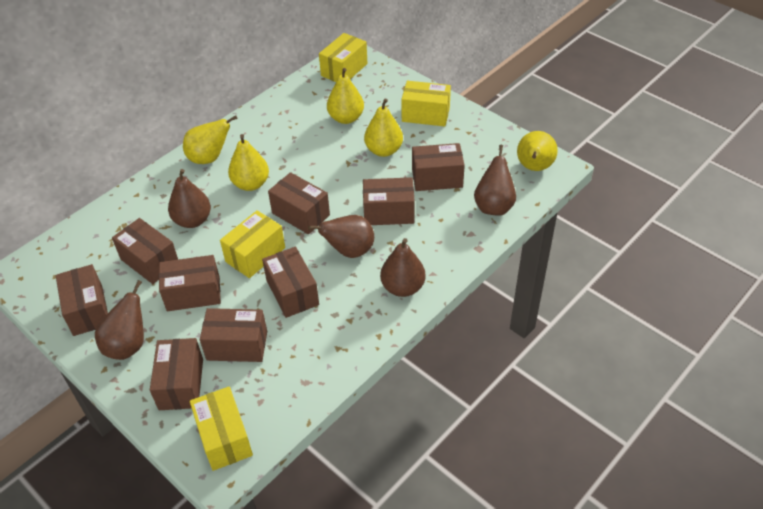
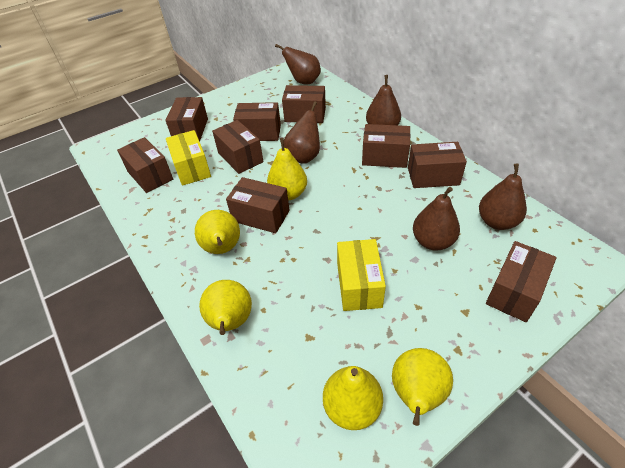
yellow box: 4 -> 2

